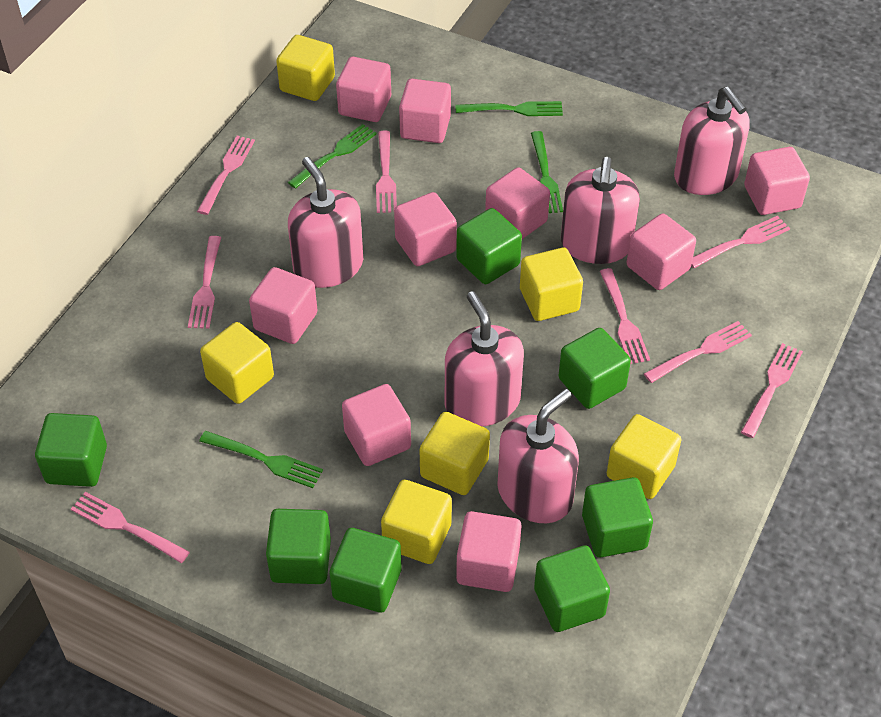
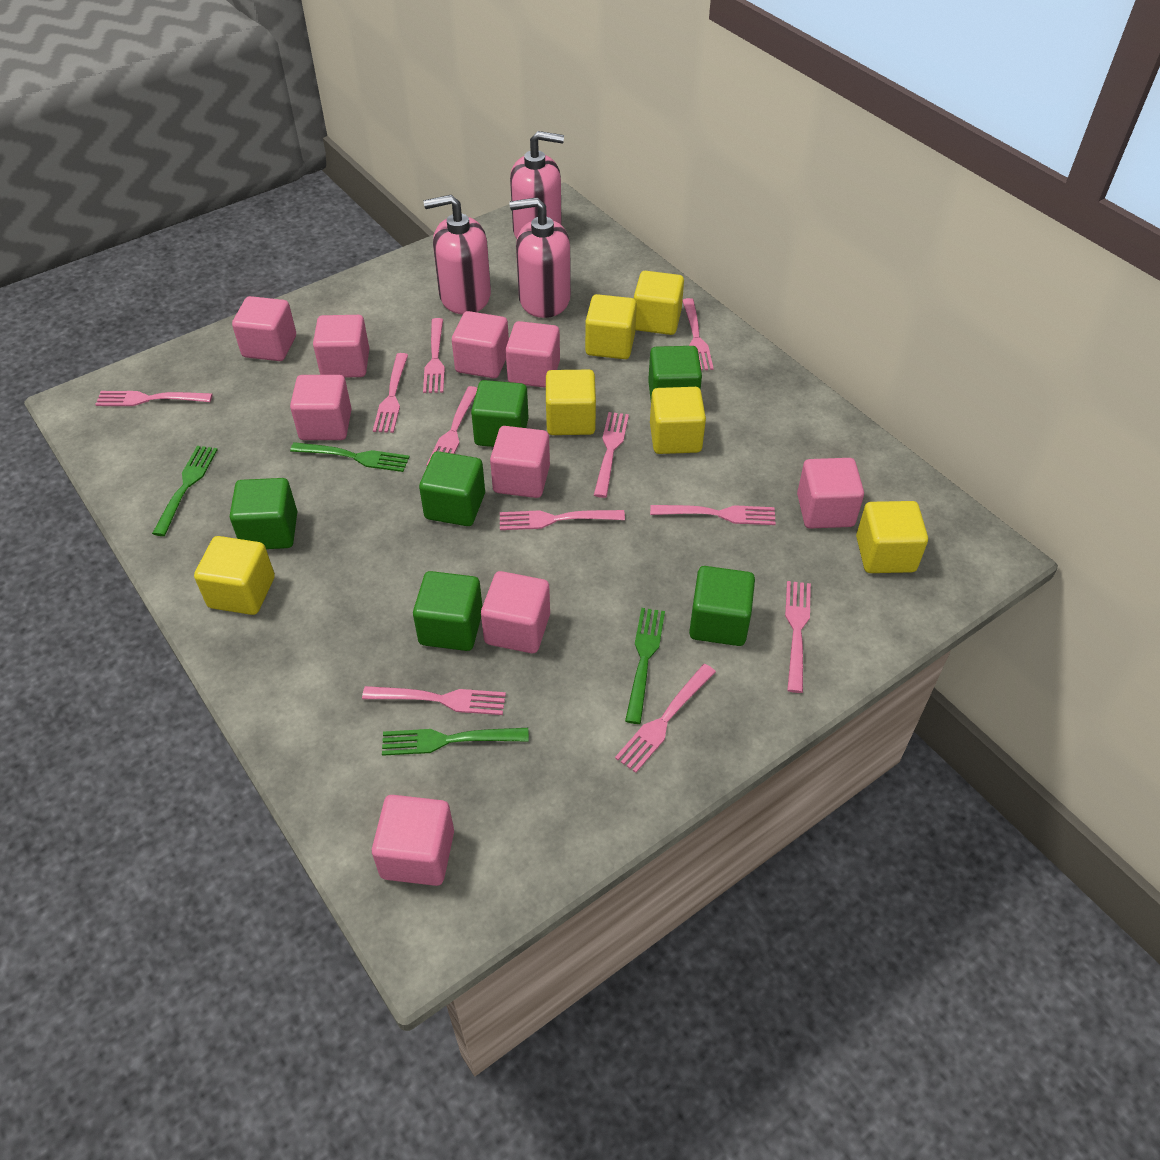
green cube: 7 -> 6
pink fork: 8 -> 11
pink soap dispenser: 5 -> 3

